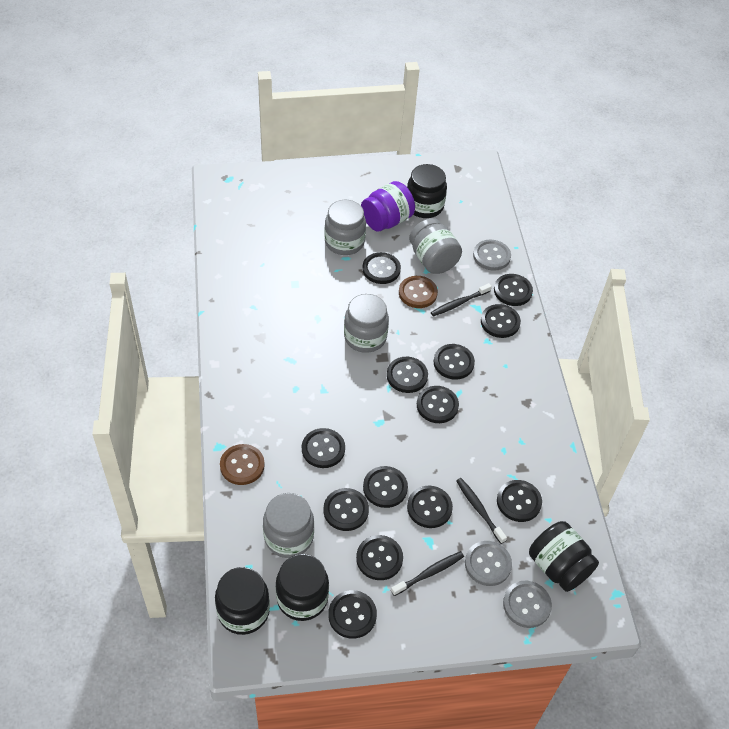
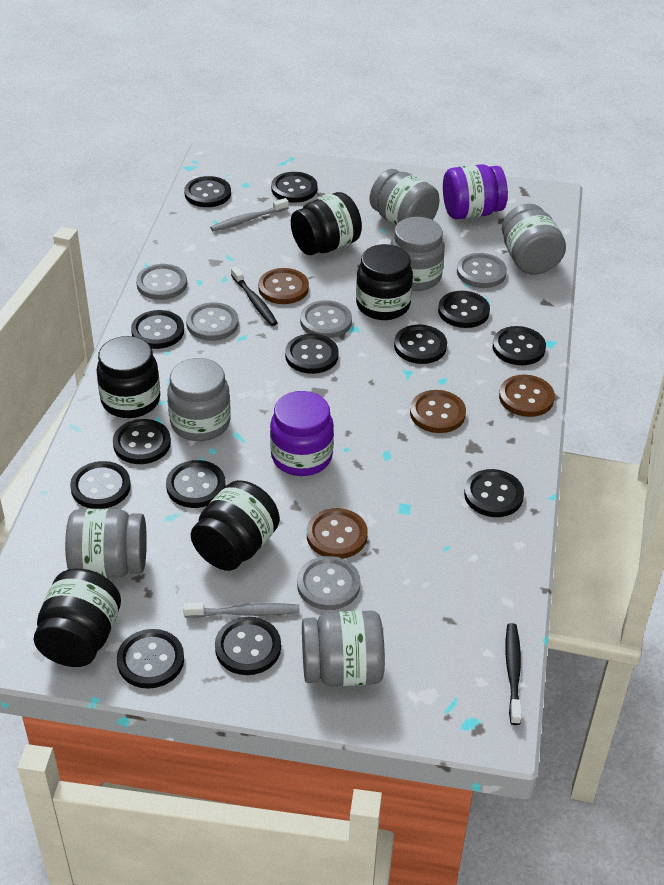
black jar: 4 -> 5
black toothbrush: 3 -> 2
brown button: 2 -> 4
grey button: 3 -> 5
grey jar: 4 -> 6
grey toothbrush: 0 -> 2
purple jar: 1 -> 2

